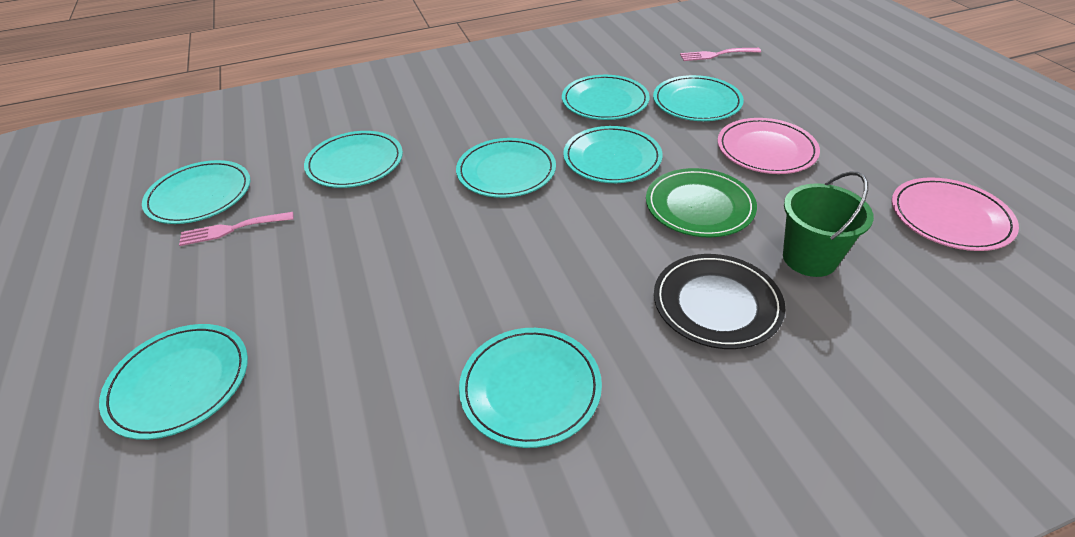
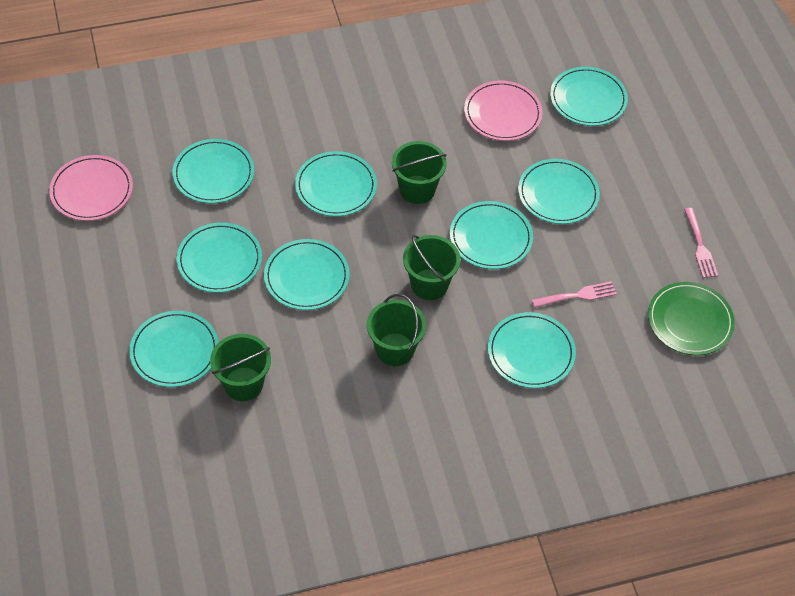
black plate: 1 -> 0
green bucket: 1 -> 4
turquoise plate: 8 -> 9

